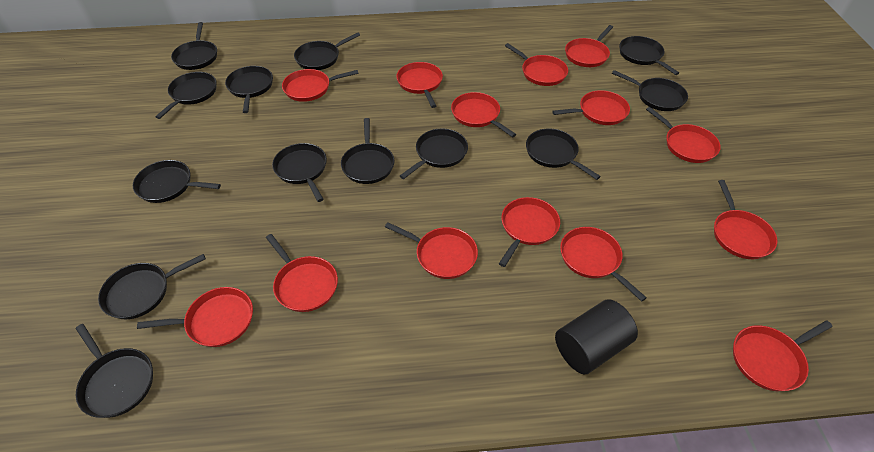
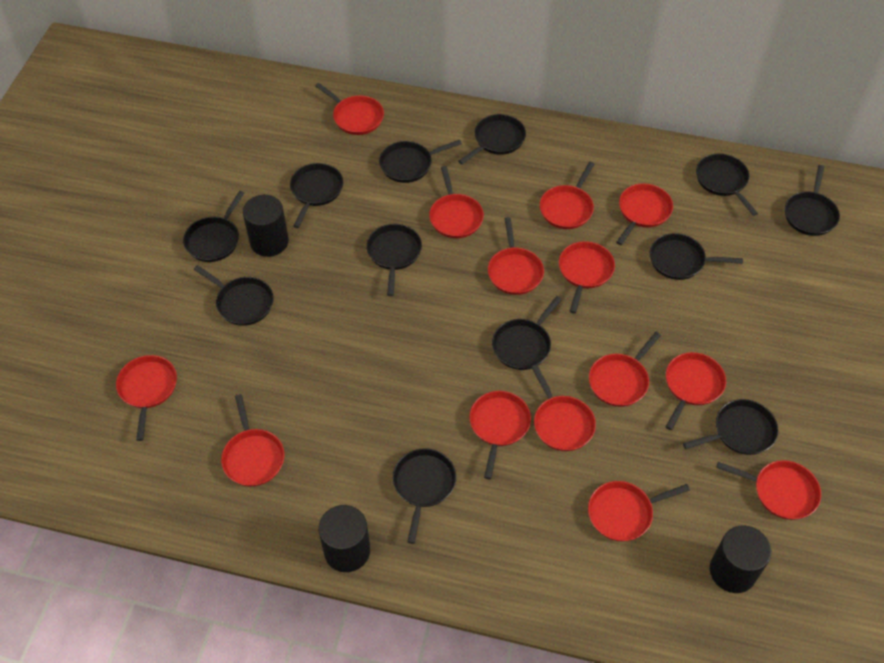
black cylinder: 1 -> 3
black pan: 13 -> 12

